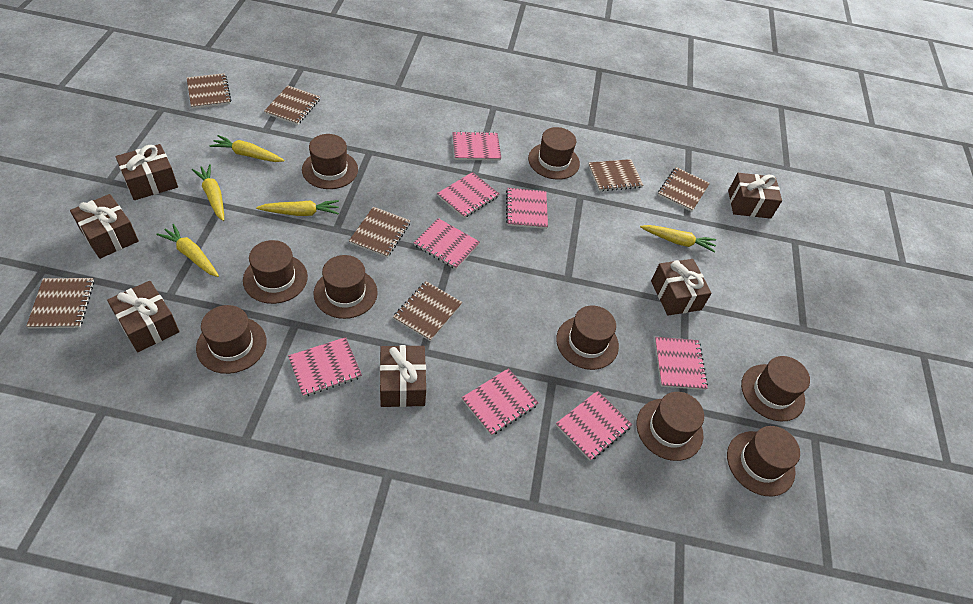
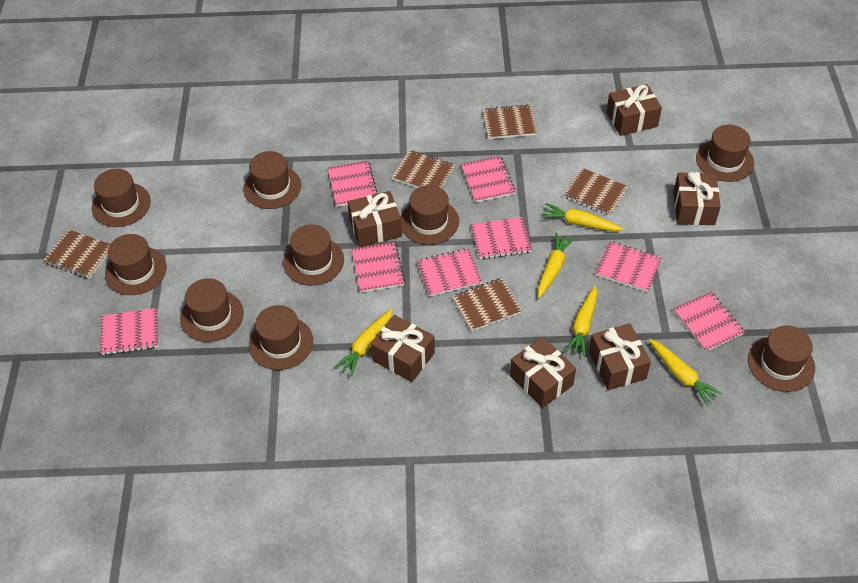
brown notebook: 7 -> 5

